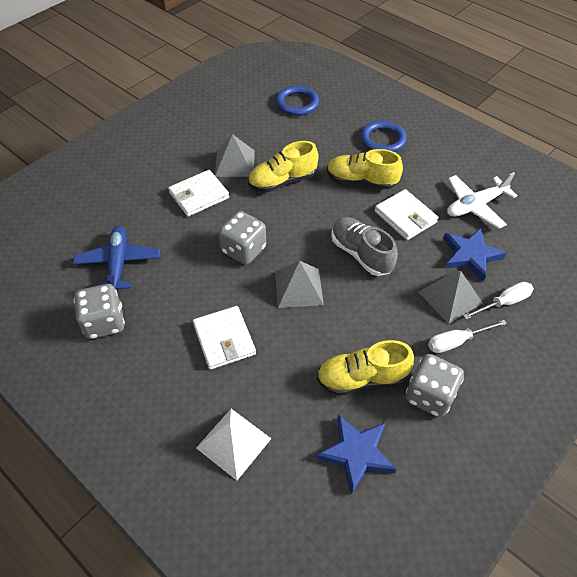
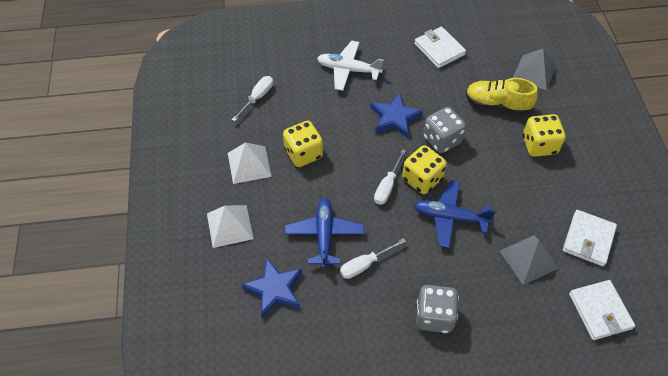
blue plane: 1 -> 2
blue ring: 2 -> 0
grey dice: 3 -> 2
grey pyramid: 3 -> 2
grey shoe: 1 -> 0
white pyramid: 1 -> 2
white screwdriver: 2 -> 3
yellow dice: 0 -> 3
yellow shoe: 3 -> 1

